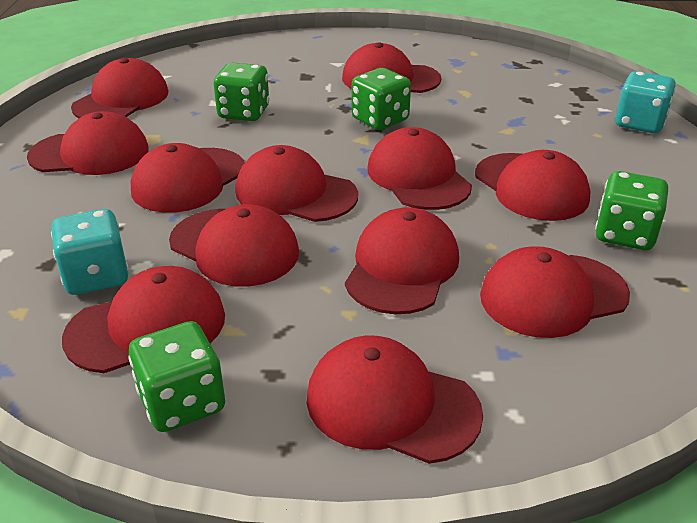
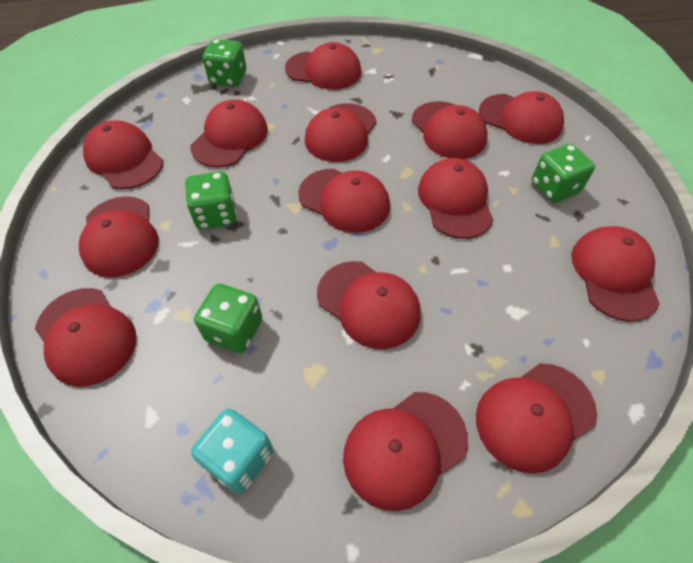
red cap: 12 -> 14
turquoise dice: 2 -> 1

